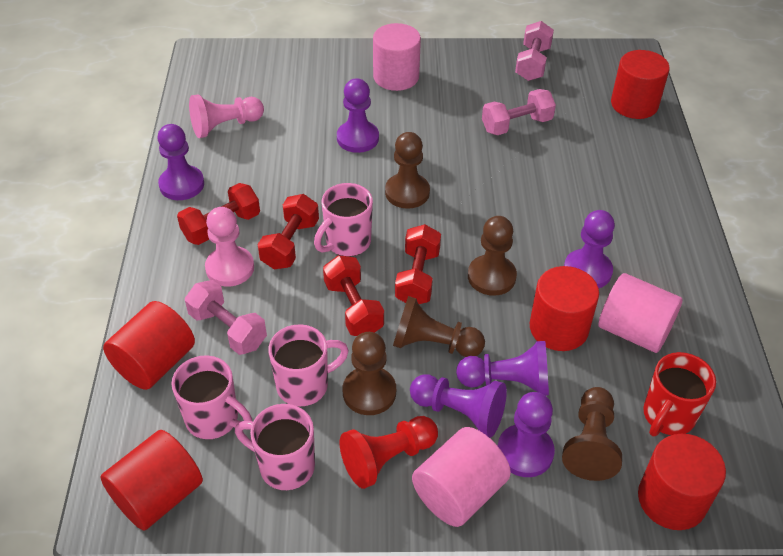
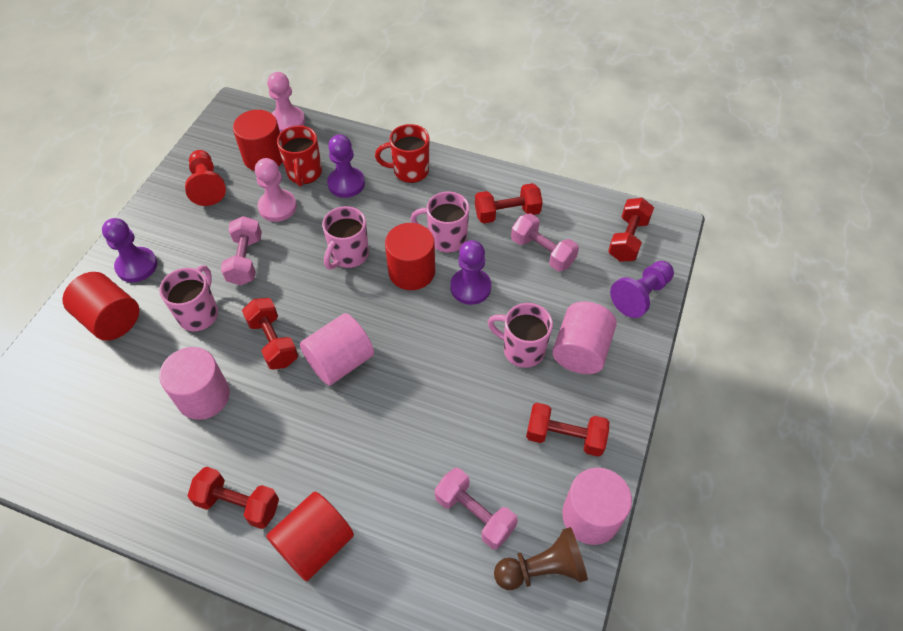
brown pawn: 5 -> 1
pink cylinder: 3 -> 4
purple pawn: 6 -> 4
red cylinder: 5 -> 4
red dumbbell: 4 -> 5
red mug: 1 -> 2

